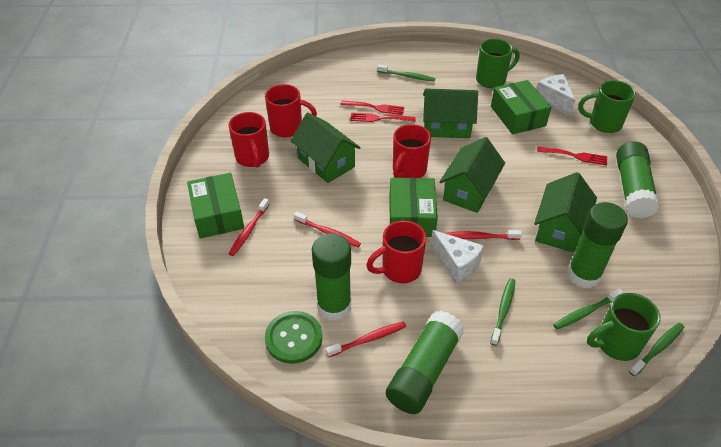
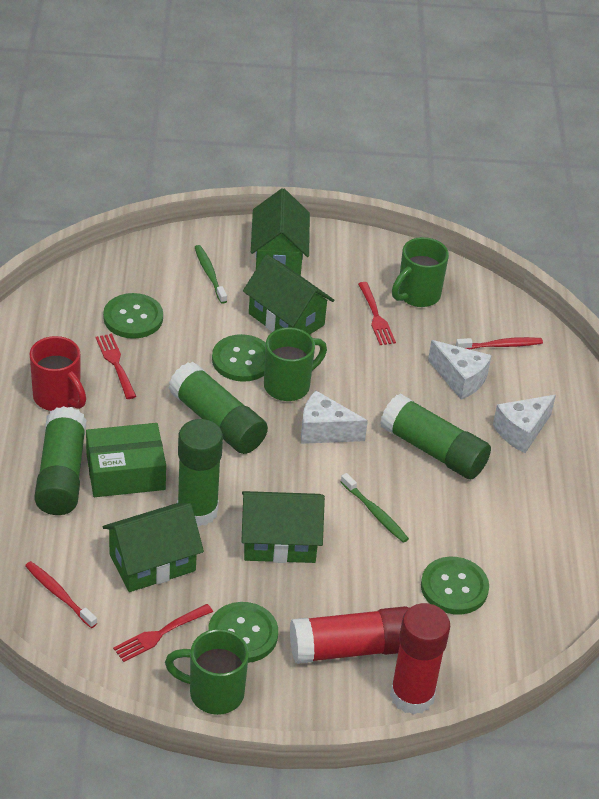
green box: 3 -> 1
green button: 1 -> 4
green toothbrush: 4 -> 2
red glue stick: 0 -> 2
red mug: 4 -> 1
red toothbrush: 4 -> 2
white cheese: 2 -> 3

